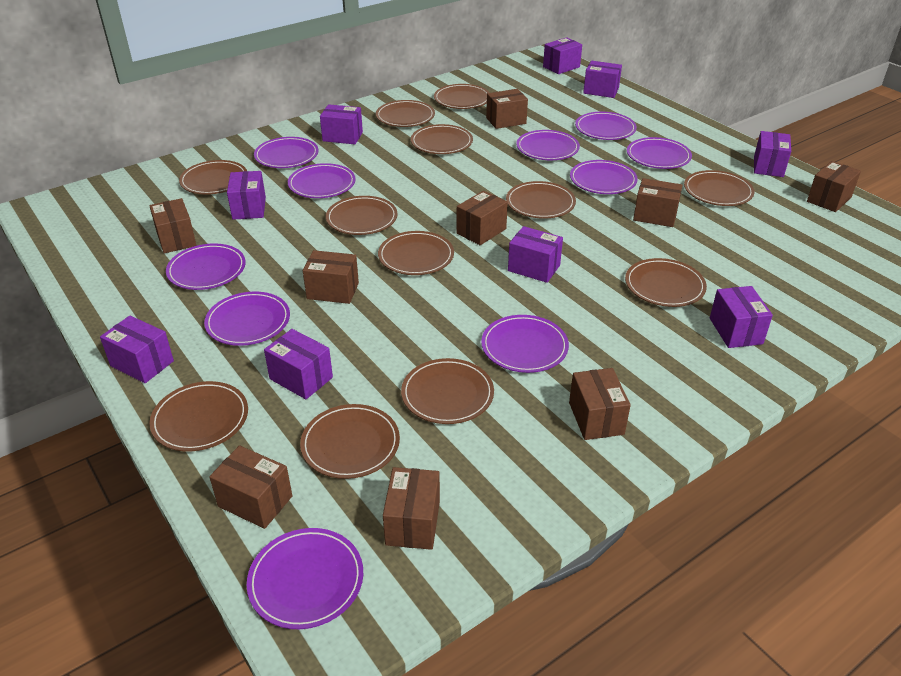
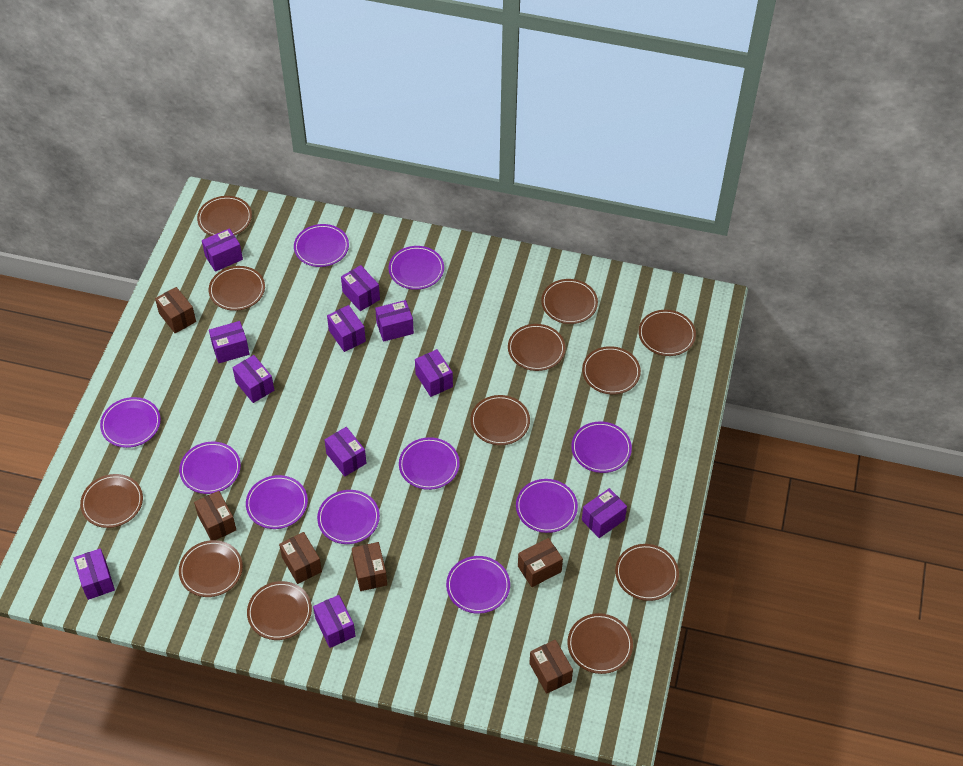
brown box: 9 -> 6
purple box: 9 -> 11

